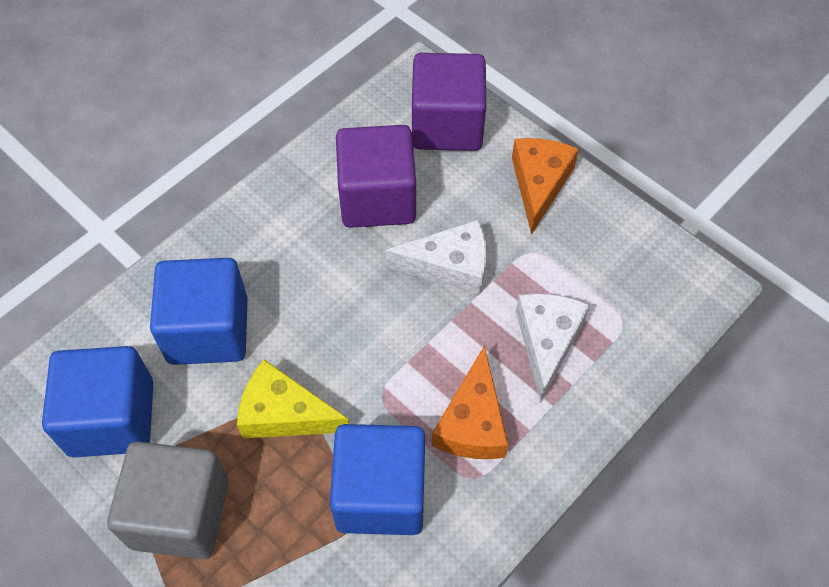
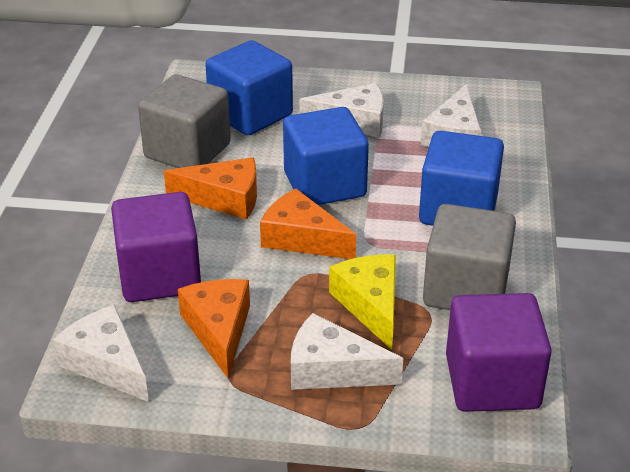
grey cube: 1 -> 2
orange cheese: 2 -> 3
white cheese: 2 -> 4

